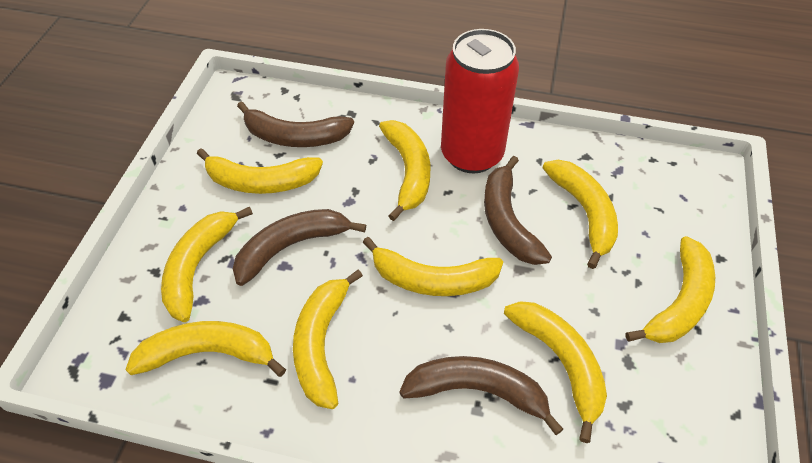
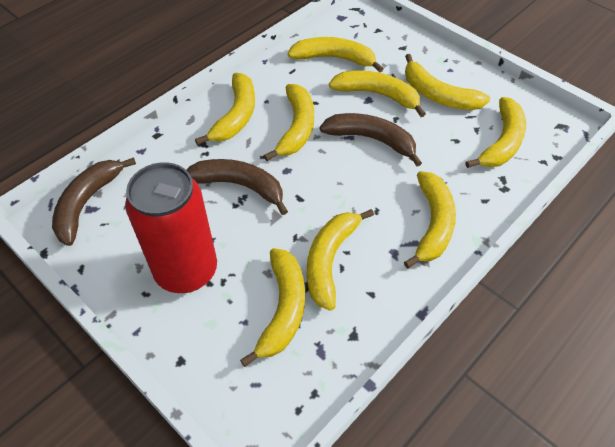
brown banana: 4 -> 3

